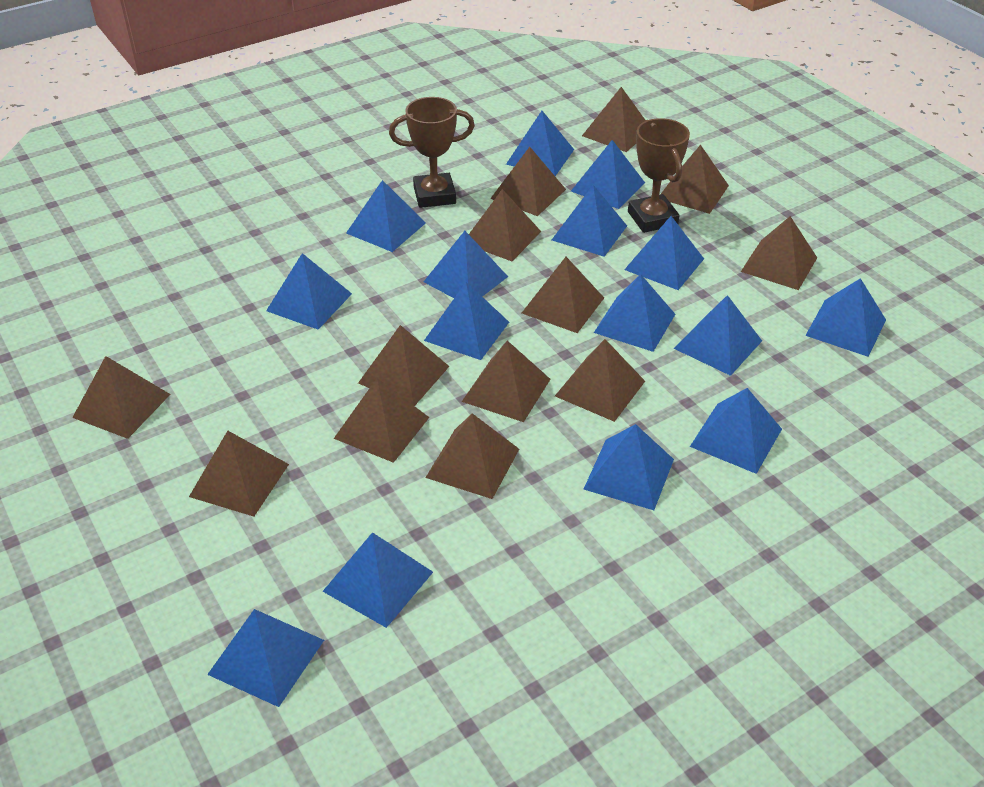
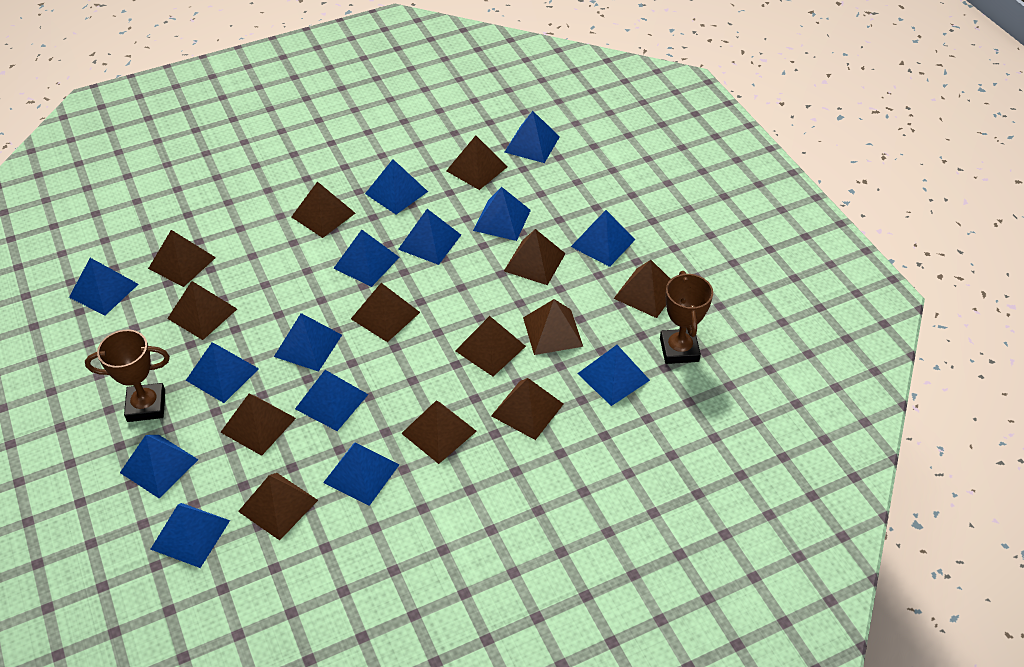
blue pyramid: 15 -> 14

